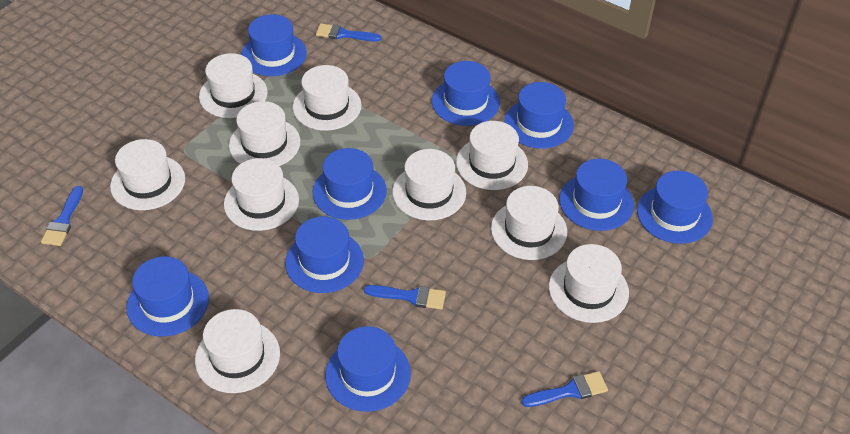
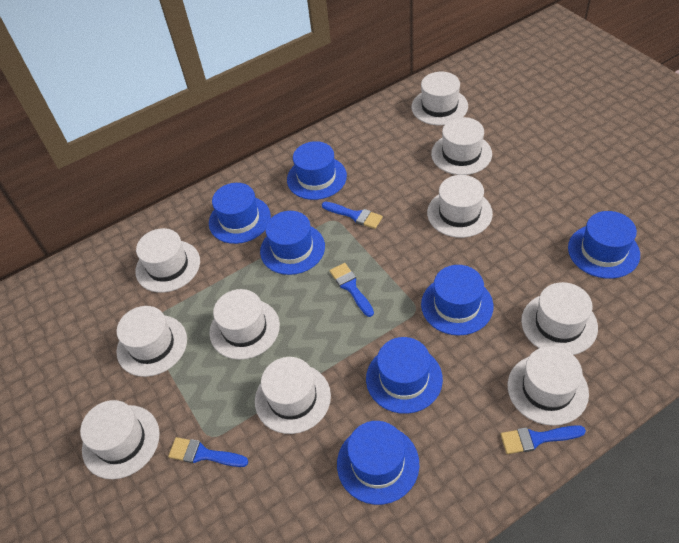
blue hat: 9 -> 7

